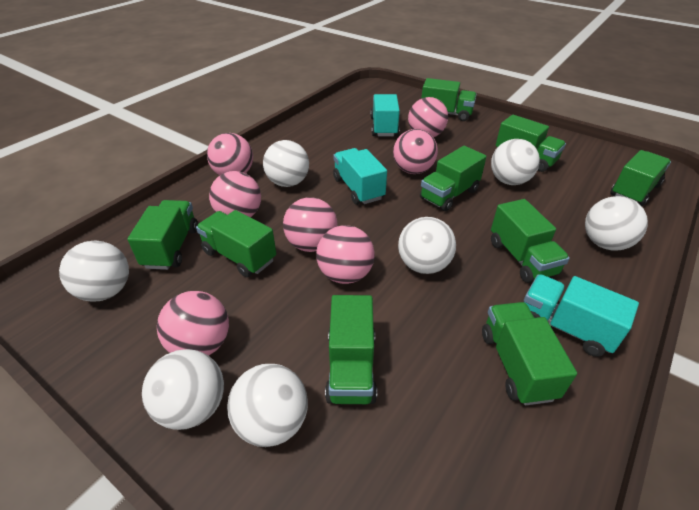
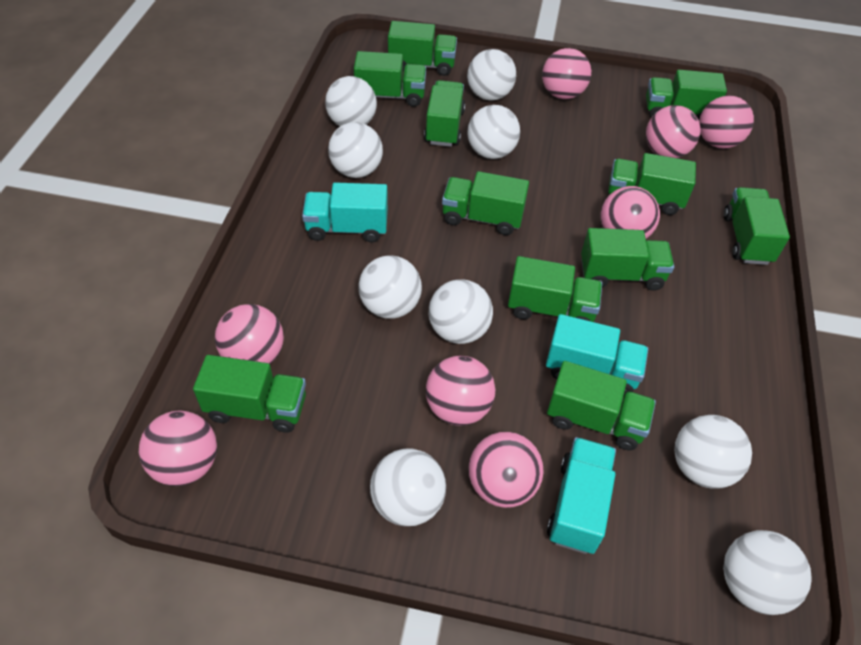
green truck: 9 -> 11
pink ball: 7 -> 8
white ball: 7 -> 9

